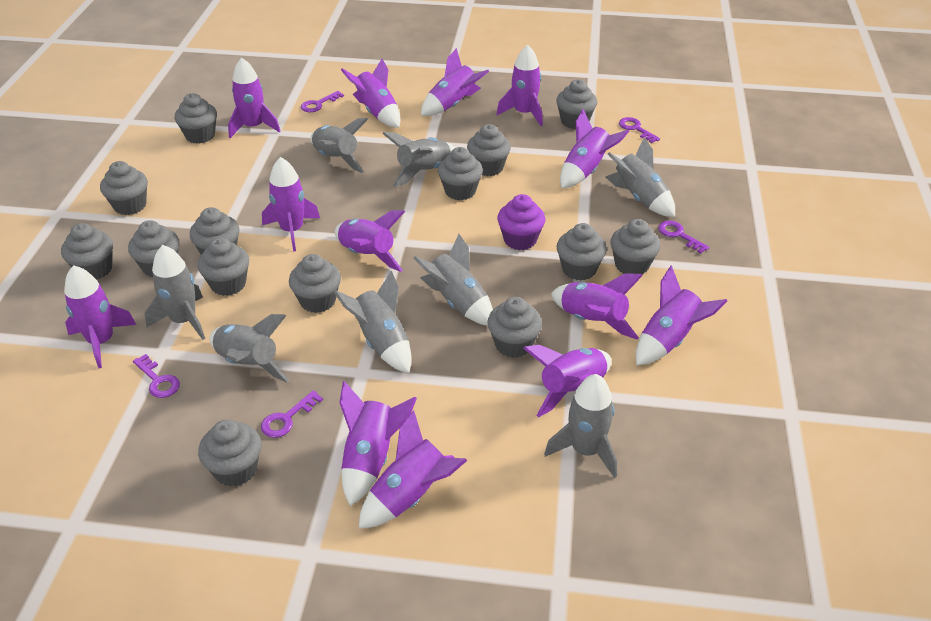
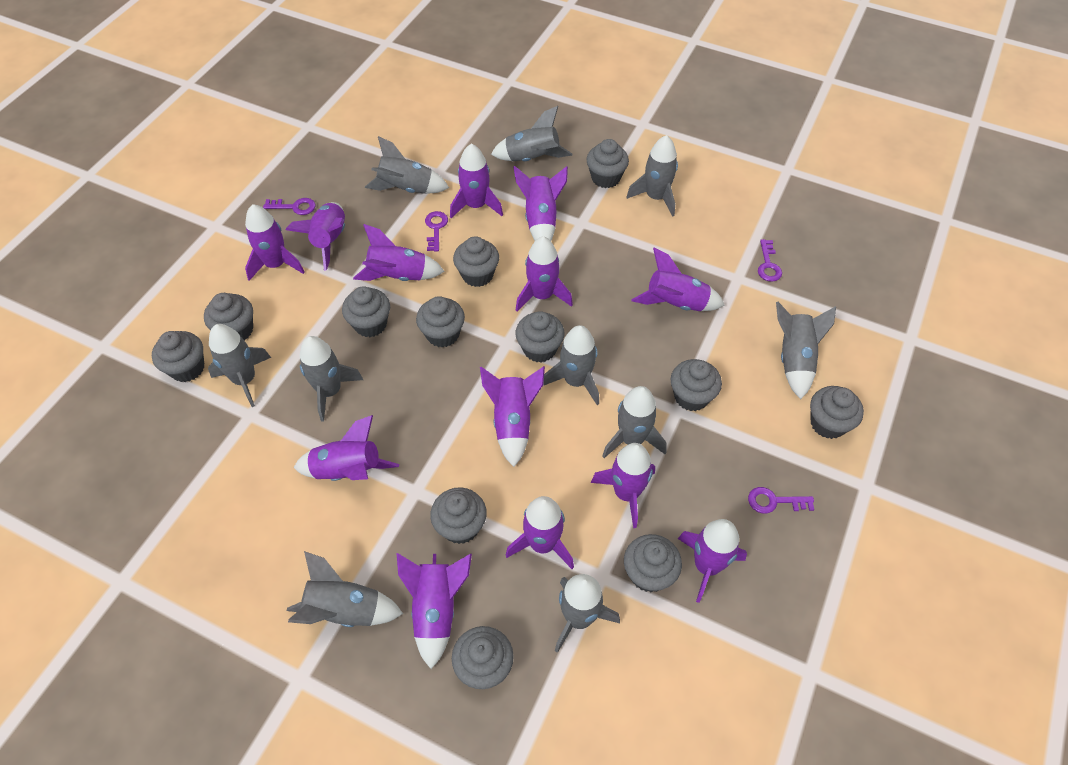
grey cupcake: 14 -> 12
grey rocket: 8 -> 10
purple cupcake: 1 -> 0
purple key: 5 -> 4

